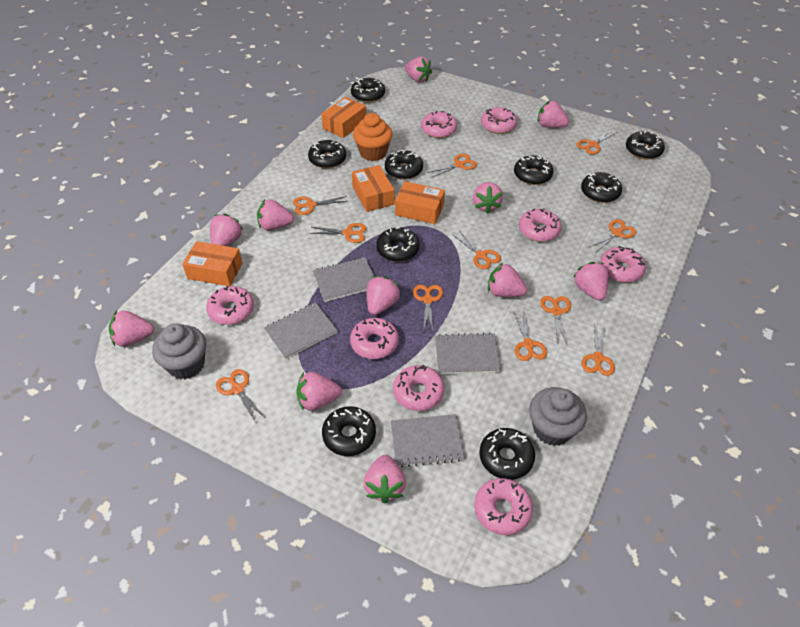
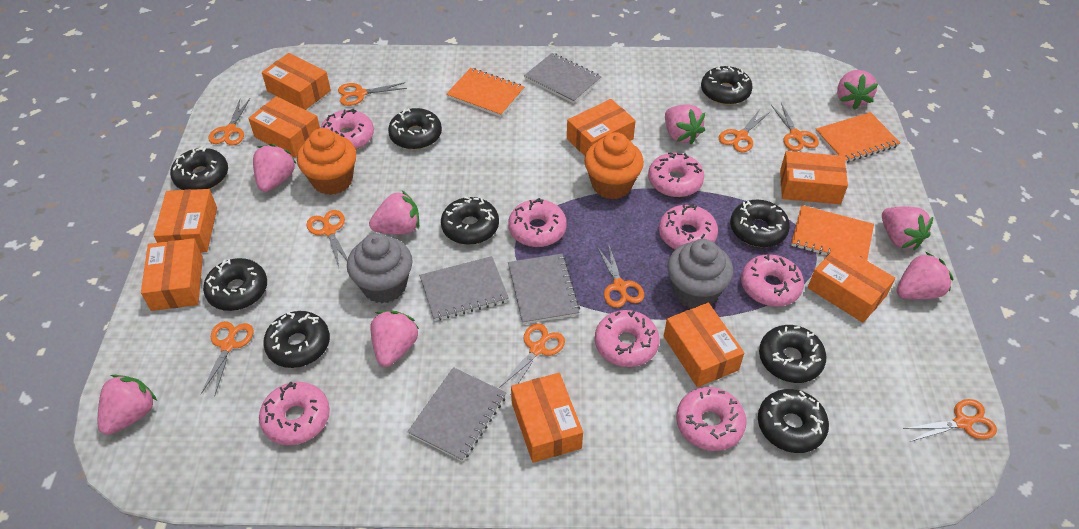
orange box: 4 -> 9
orange cupcake: 1 -> 2
orange notebook: 0 -> 3
orange scissors: 11 -> 9
pink strawberry: 11 -> 8

